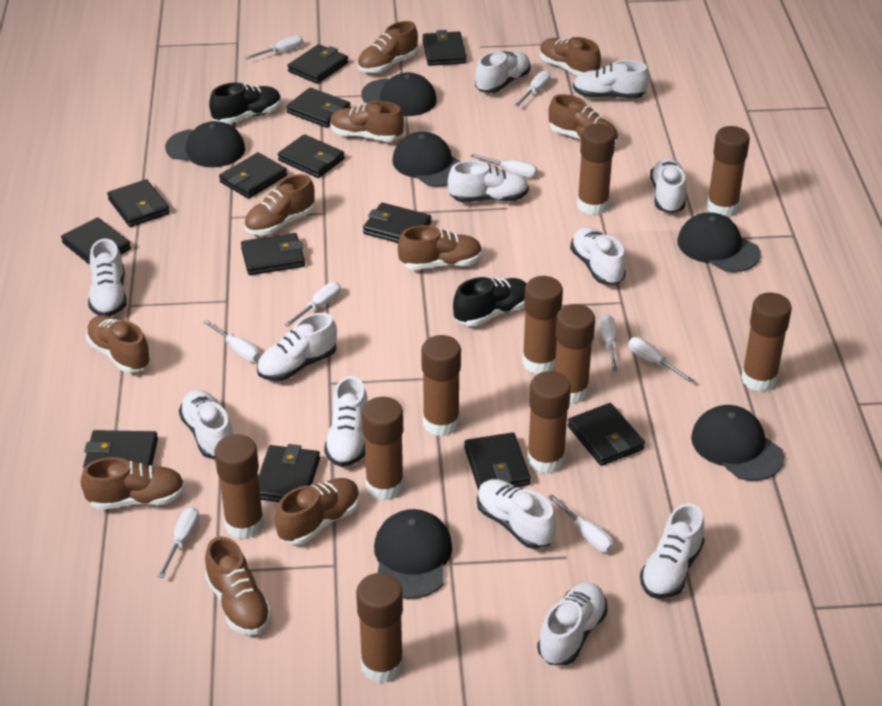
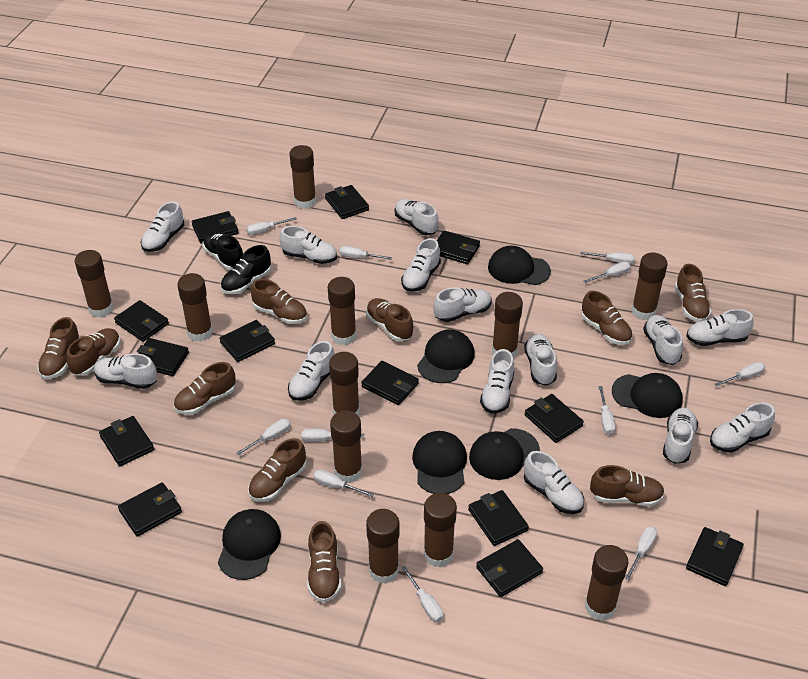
brown glue stick: 10 -> 11
white screwdriver: 9 -> 11
white shoe: 12 -> 14

